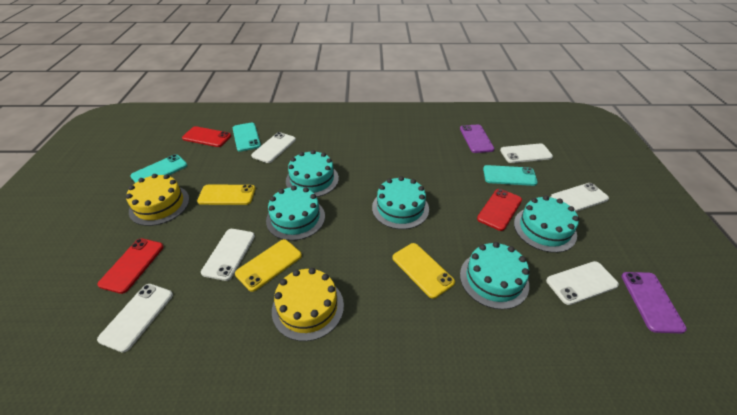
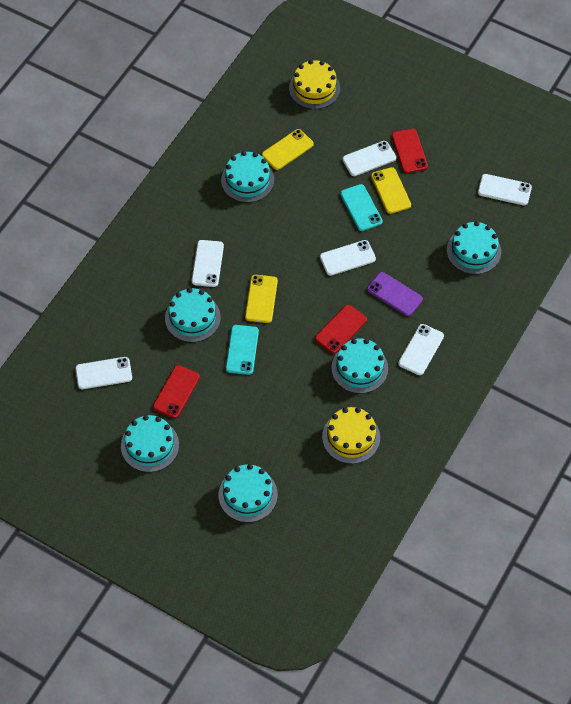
purple phone: 2 -> 1
turquoise cake: 5 -> 6
turquoise phone: 3 -> 2

